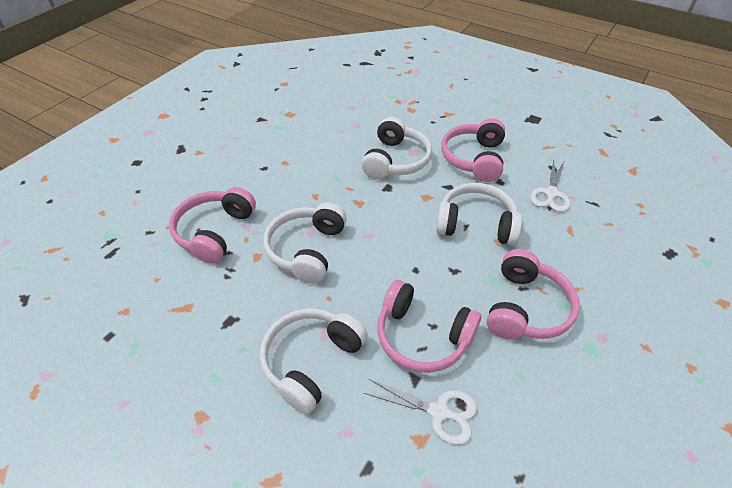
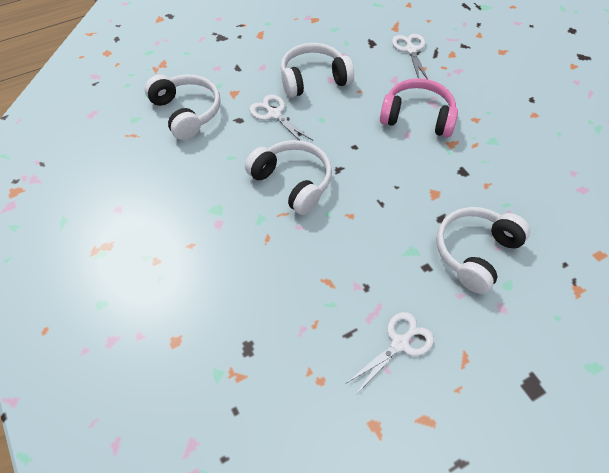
pink headphones: 4 -> 1
white scissors: 2 -> 3

